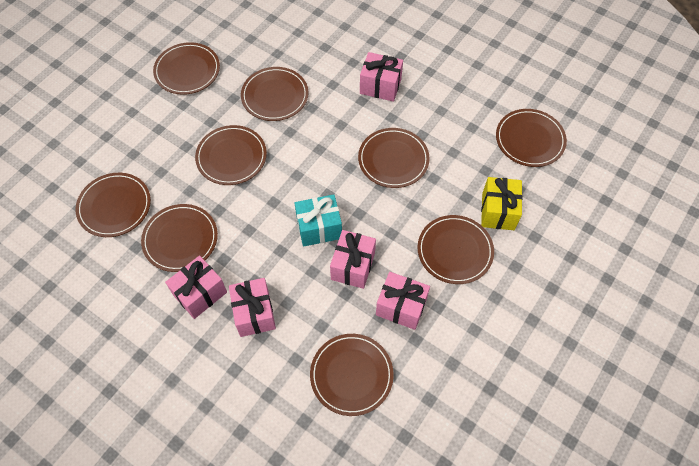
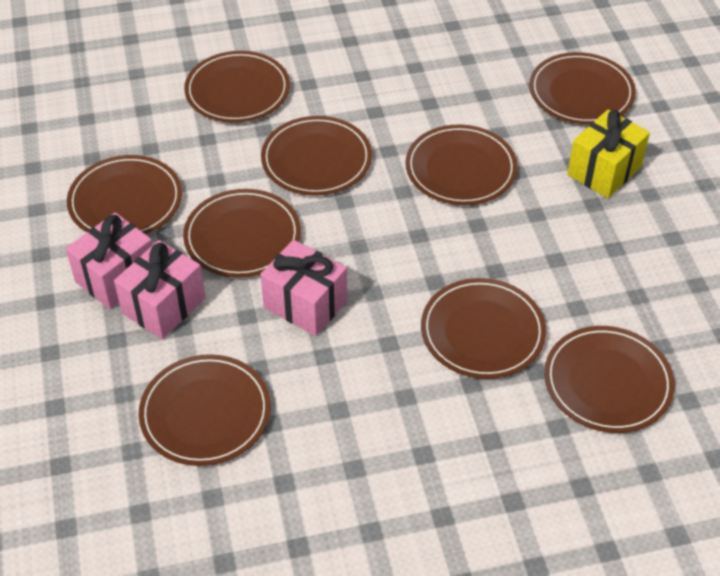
pink gift: 5 -> 3
turquoise gift: 1 -> 0

